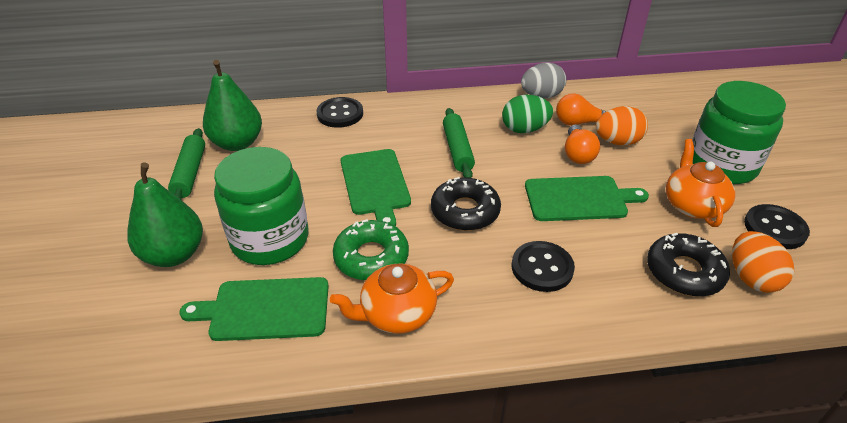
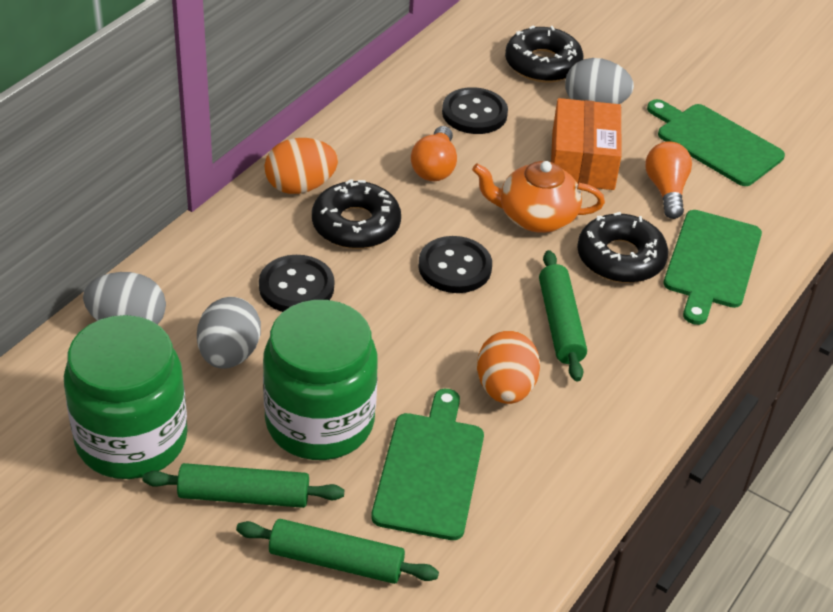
black donut: 2 -> 3
green donut: 1 -> 0
green egg: 1 -> 0
green pear: 2 -> 0
green rolling pin: 2 -> 3
grey egg: 1 -> 3
orange box: 0 -> 1
orange teapot: 2 -> 1

